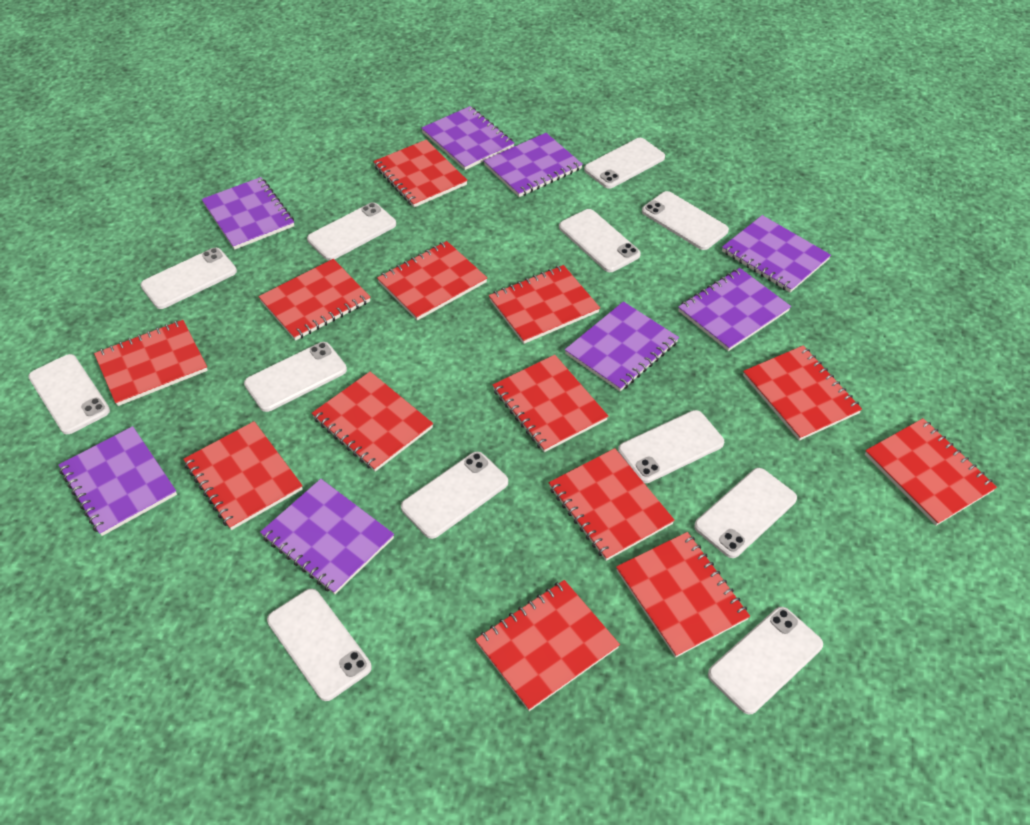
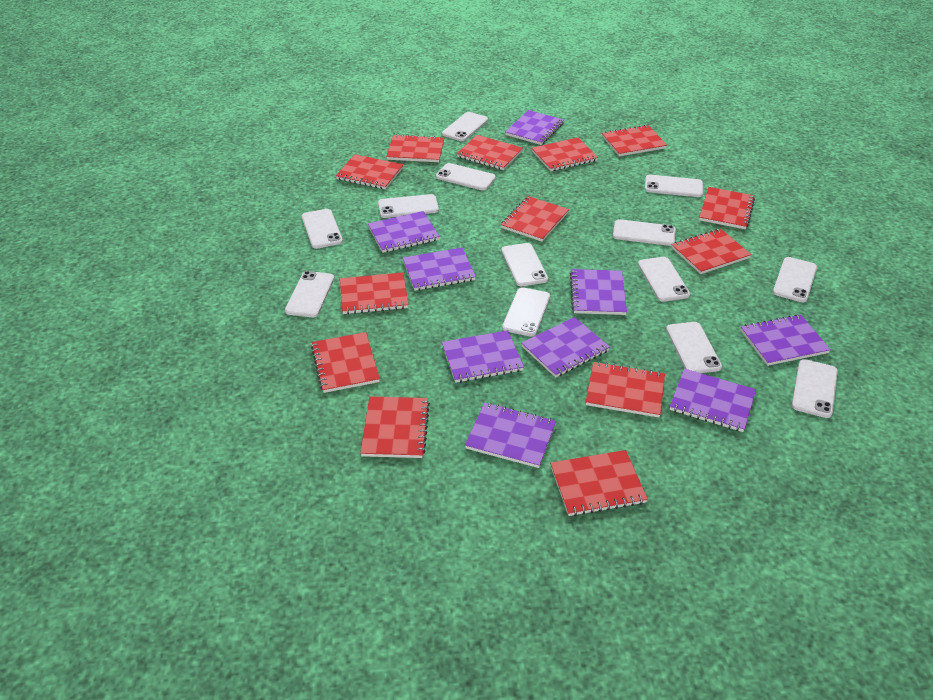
purple notebook: 8 -> 9
white phone: 12 -> 13

